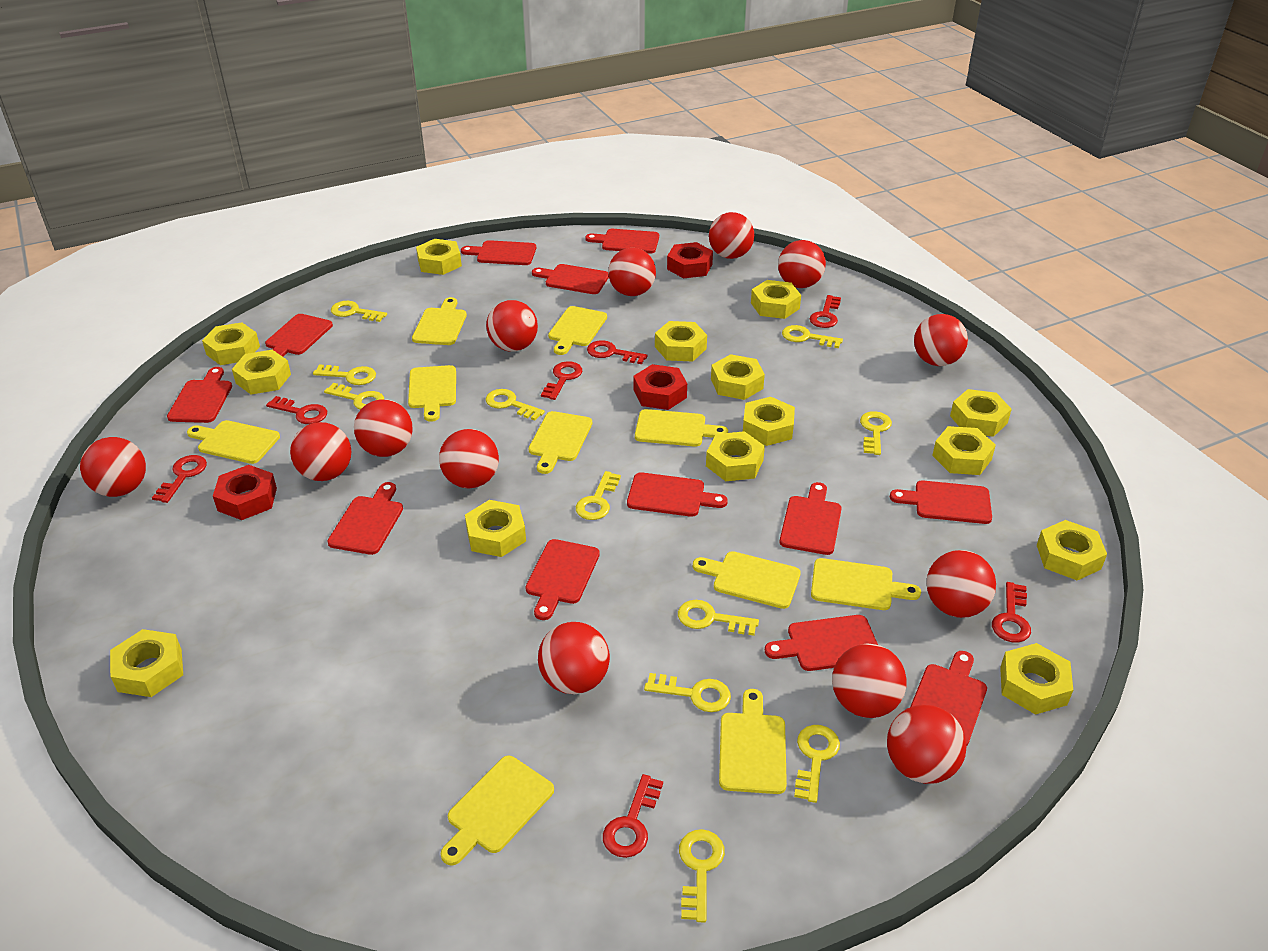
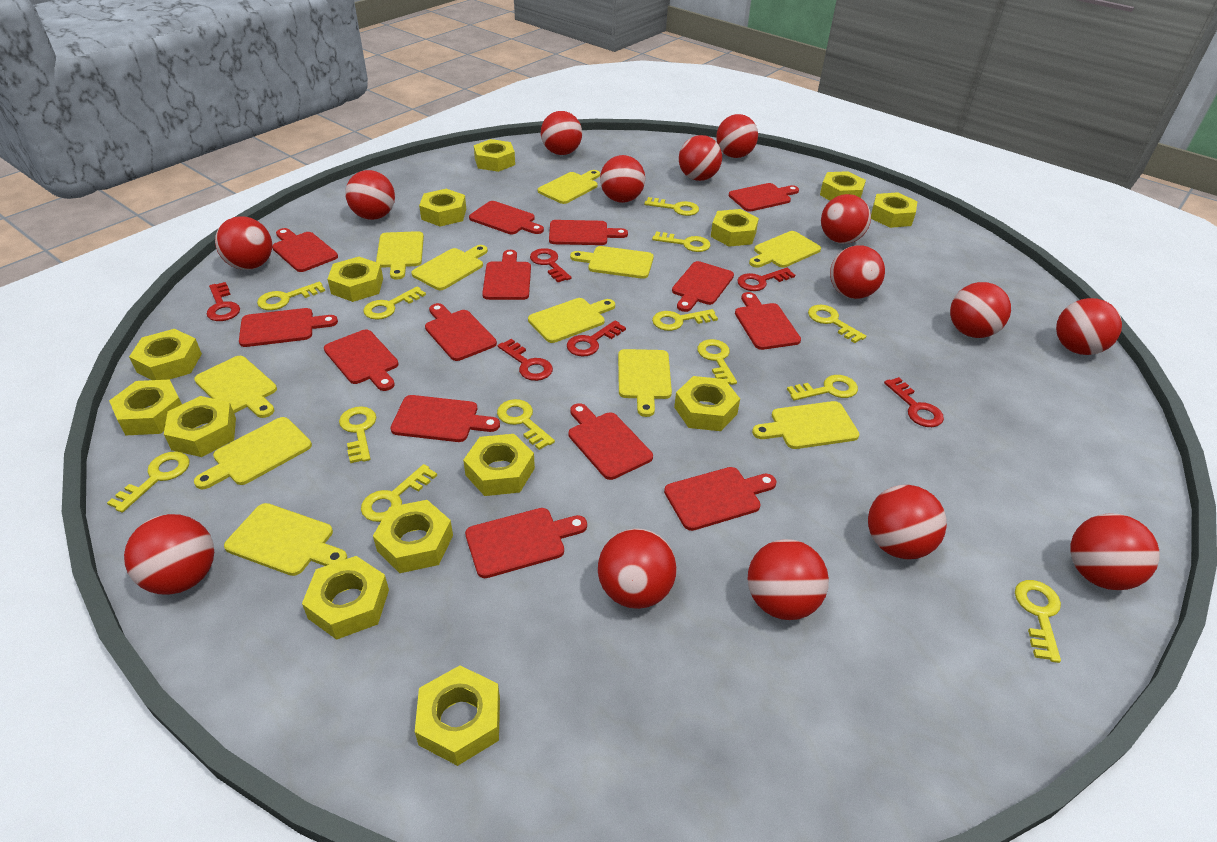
red ball: 13 -> 15
red cutting board: 12 -> 14
red key: 7 -> 6
red nut: 3 -> 0
yellow cutting board: 10 -> 11
yellow key: 11 -> 13

